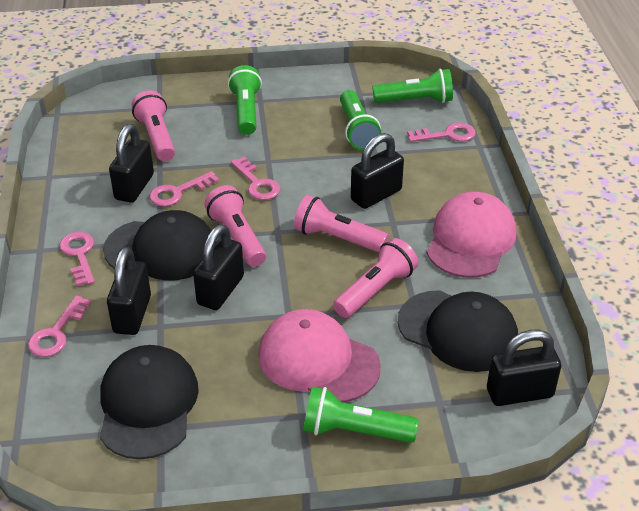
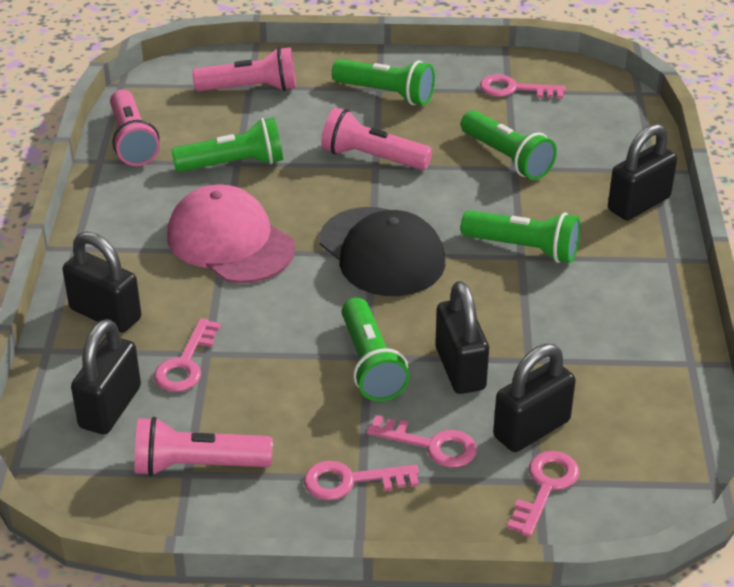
black cap: 3 -> 1
green flashlight: 4 -> 5
pink cap: 2 -> 1

